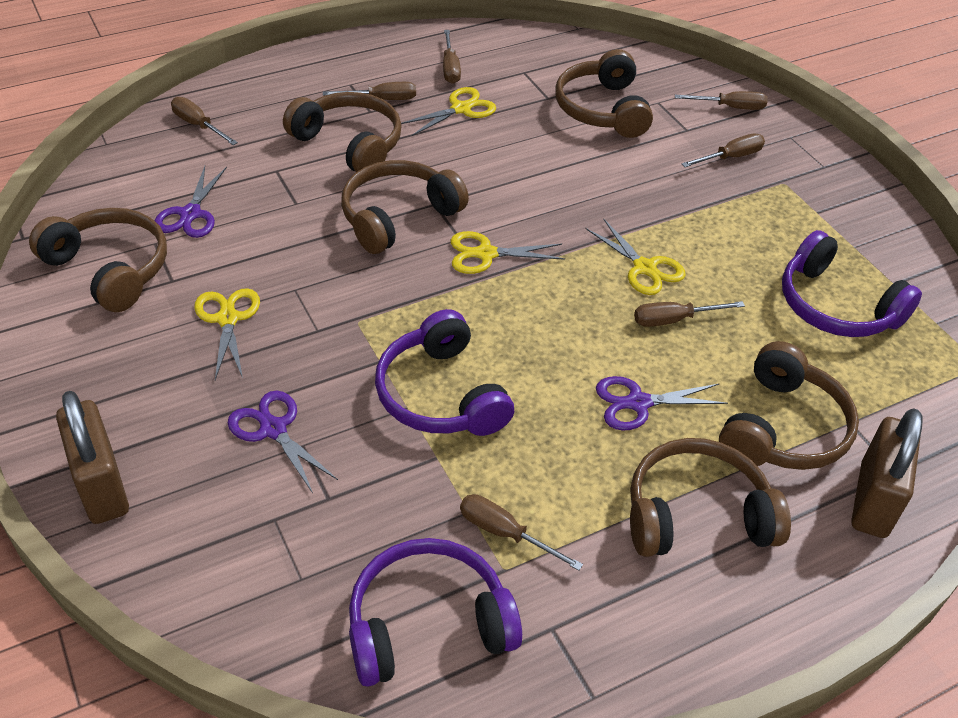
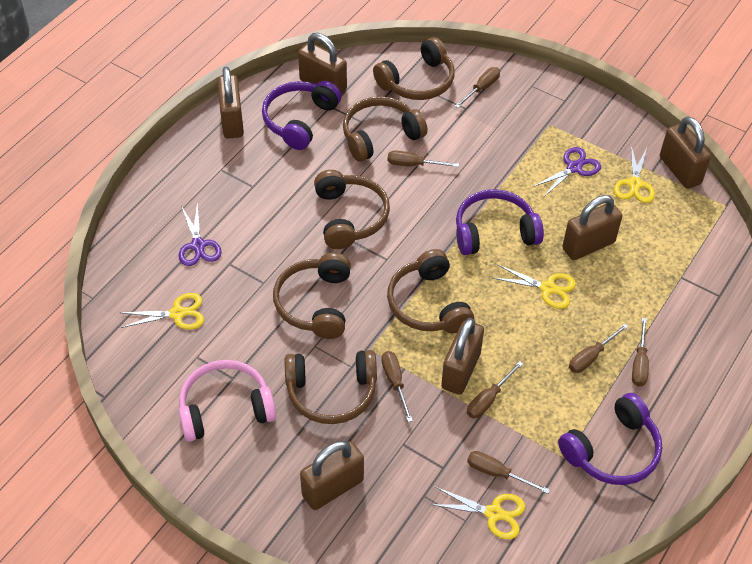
brown padlock: 2 -> 6
pink headphones: 0 -> 1
purple scissors: 3 -> 2

